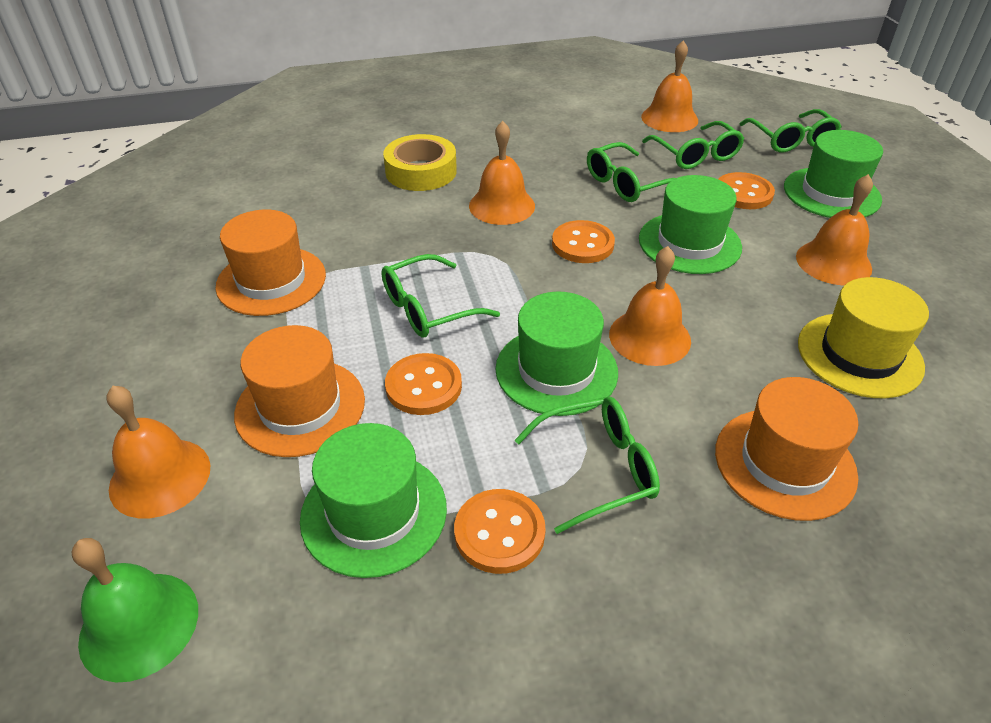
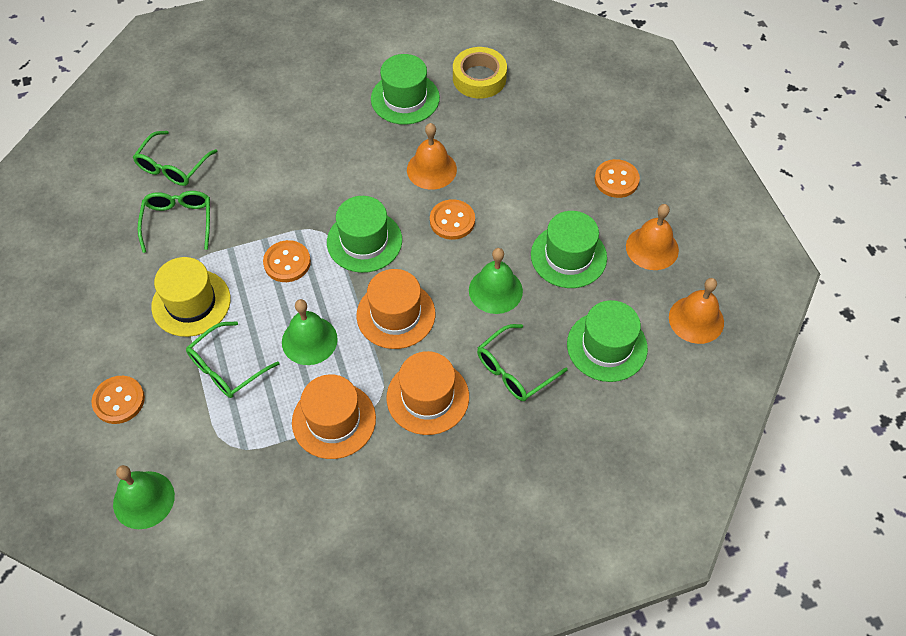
green bell: 1 -> 3
green glasses: 5 -> 4
orange bell: 5 -> 3

